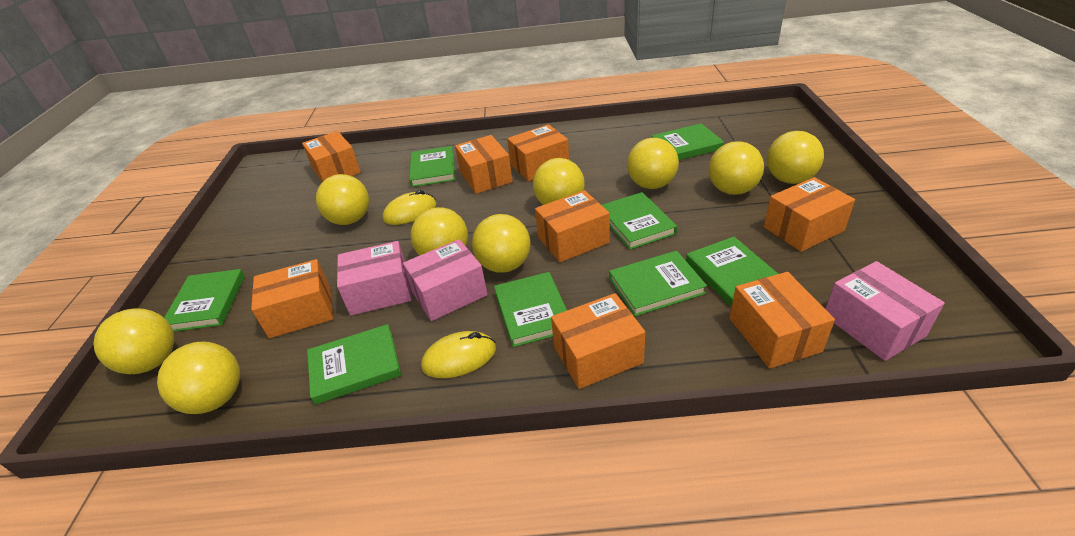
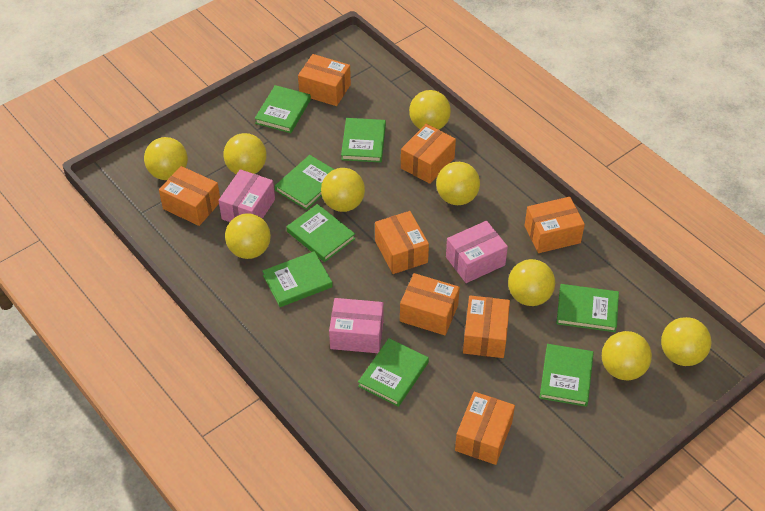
yellow mouse: 2 -> 0

